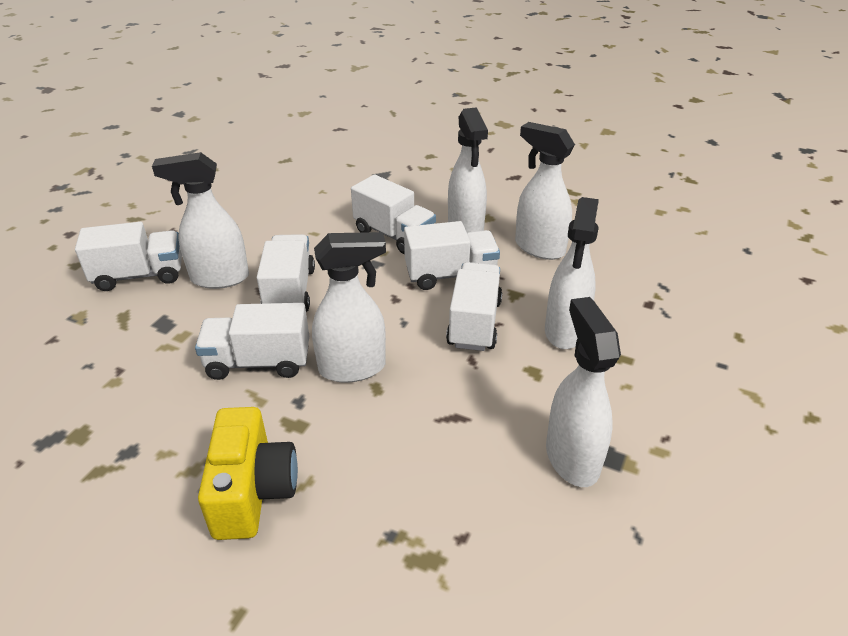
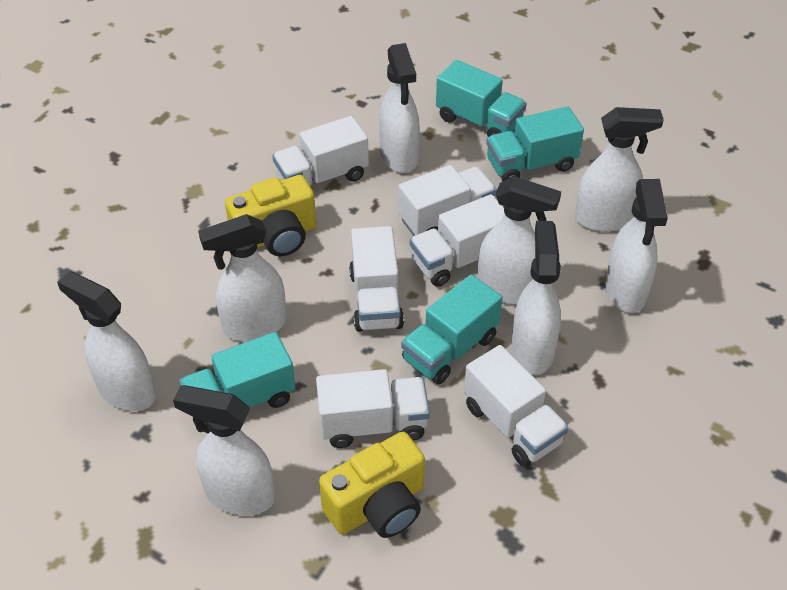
turquoise truck: 0 -> 4
white spray bottle: 6 -> 8
yellow camera: 1 -> 2

